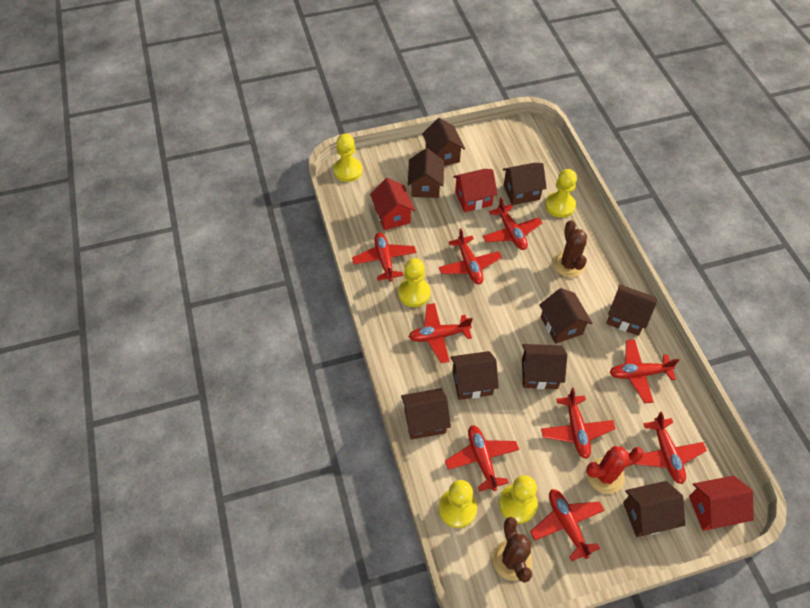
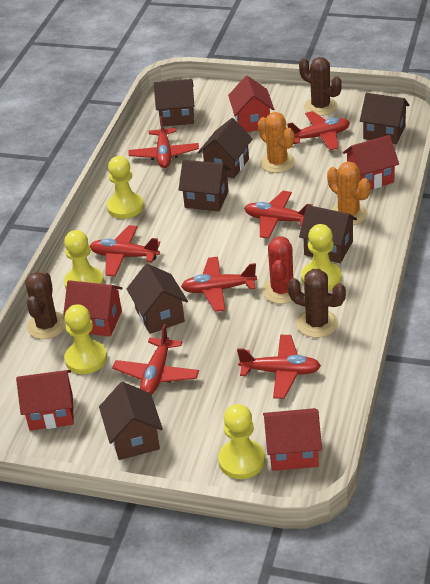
brown cactus: 2 -> 3
brown house: 9 -> 7
orange cactus: 0 -> 2
red house: 3 -> 5
red plane: 9 -> 7

